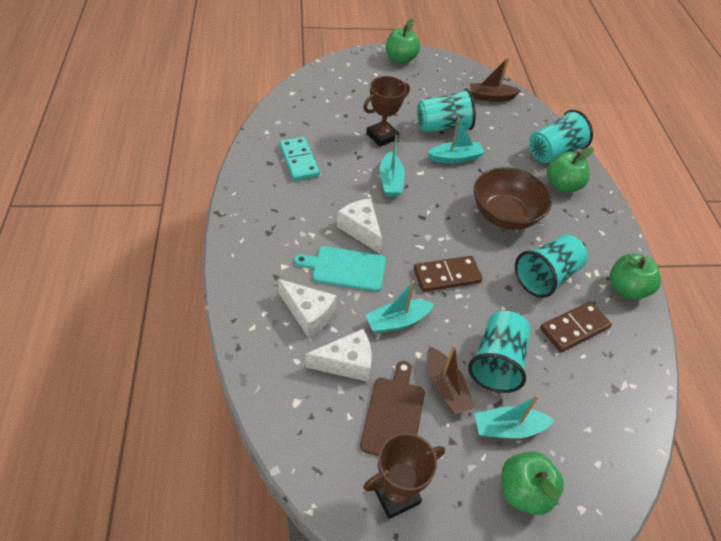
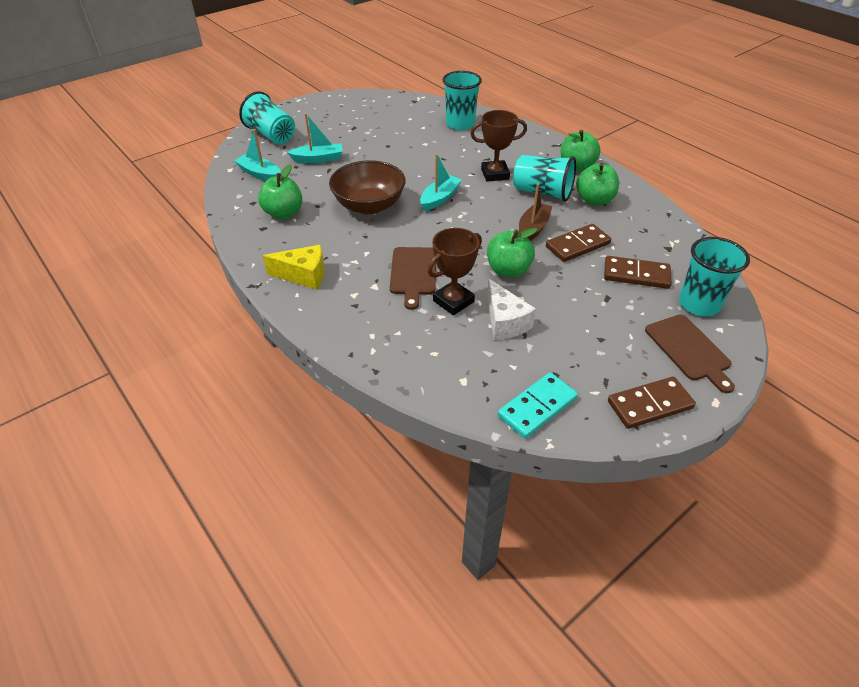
brown boat: 2 -> 1
brown cutting board: 1 -> 2
brown domino: 2 -> 3
turquoise boat: 4 -> 3
turquoise cutting board: 1 -> 0
white cheese: 3 -> 1
yellow cheese: 0 -> 1

